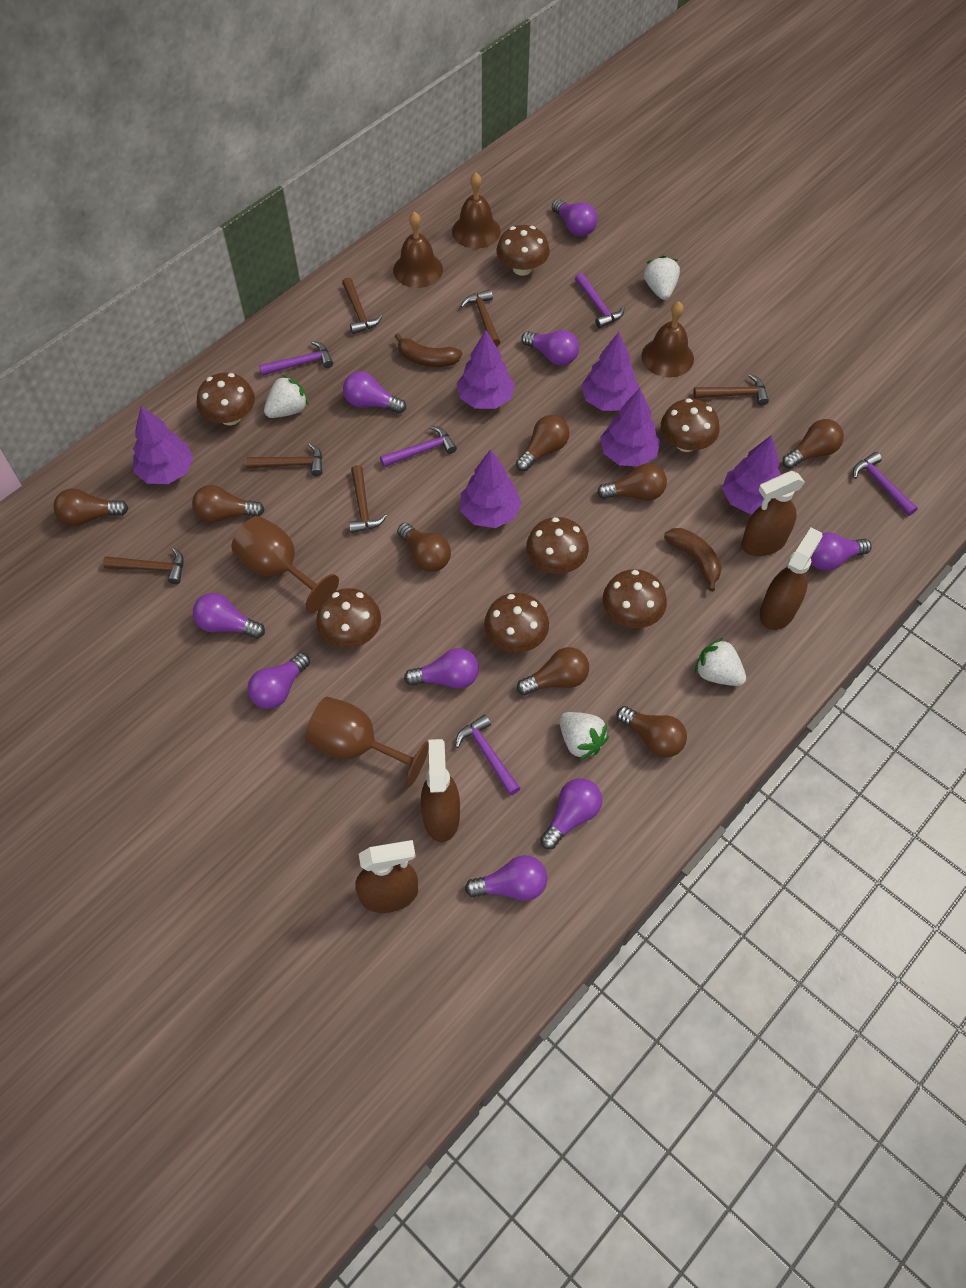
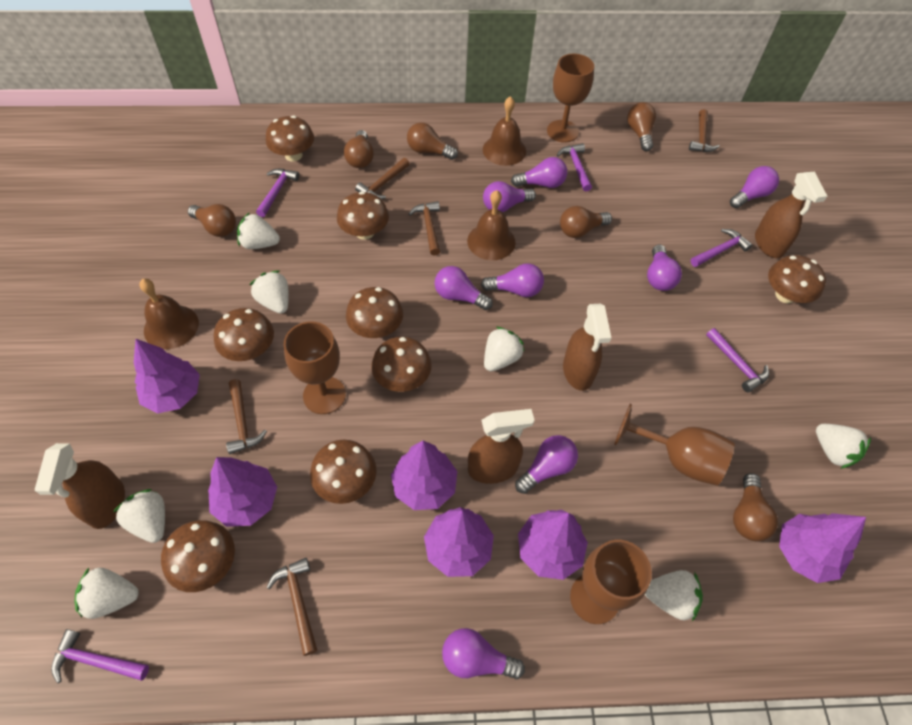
brown banana: 2 -> 0
brown goblet: 2 -> 4
brown hammer: 6 -> 5
brown light bulb: 8 -> 6
brown mushroom: 7 -> 8
purple light bulb: 9 -> 8
white strawberry: 4 -> 7

